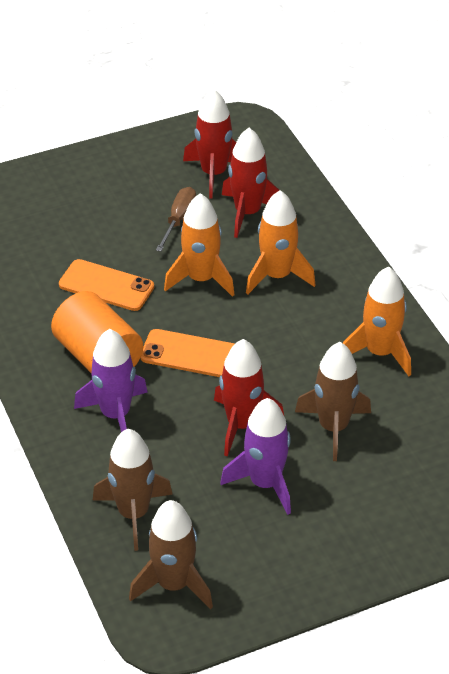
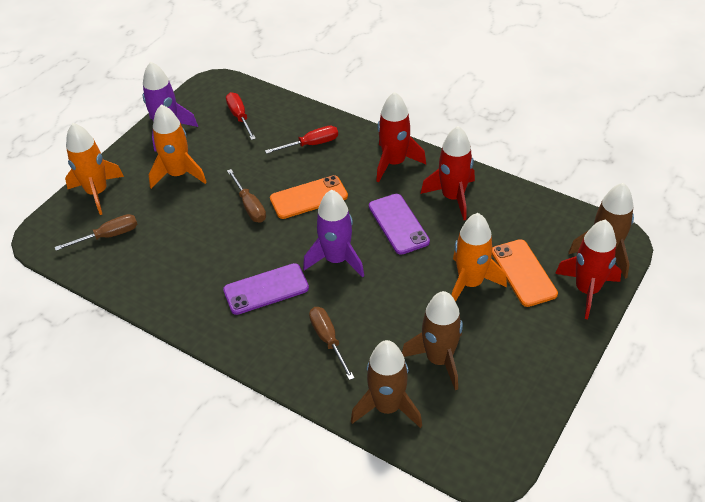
brown screwdriver: 1 -> 3
orange cylinder: 1 -> 0
purple phone: 0 -> 2
red screwdriver: 0 -> 2

